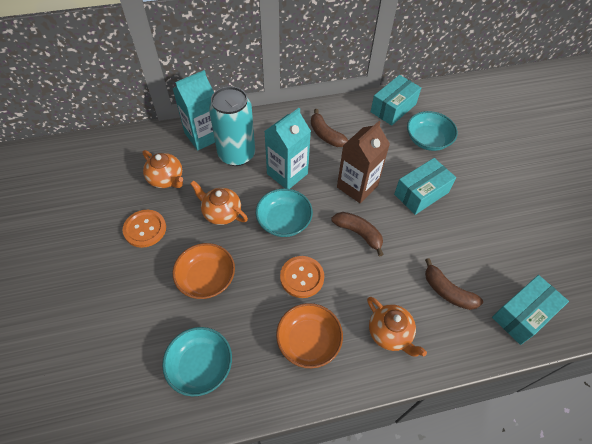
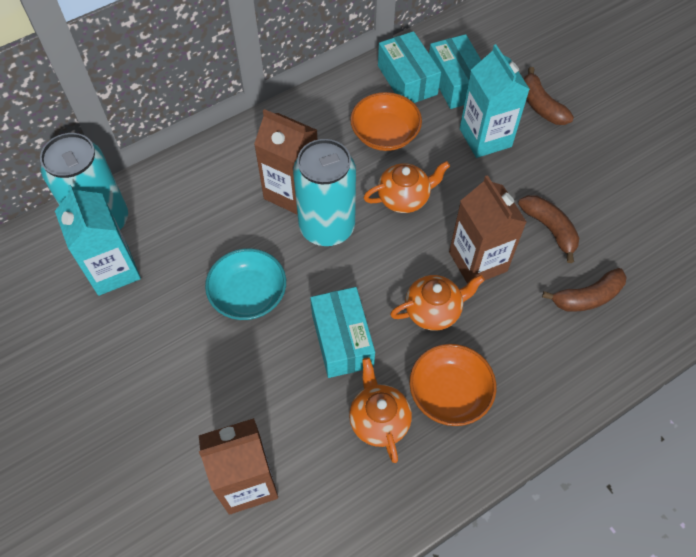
brown carton: 1 -> 3
orange button: 2 -> 0
turquoise bowl: 3 -> 1
turquoise can: 1 -> 2

